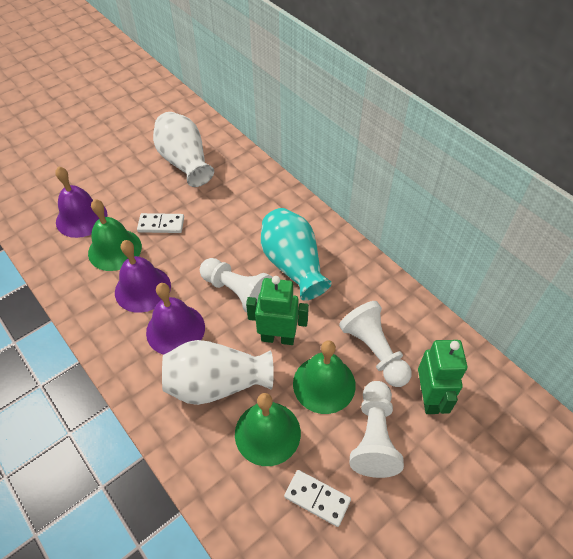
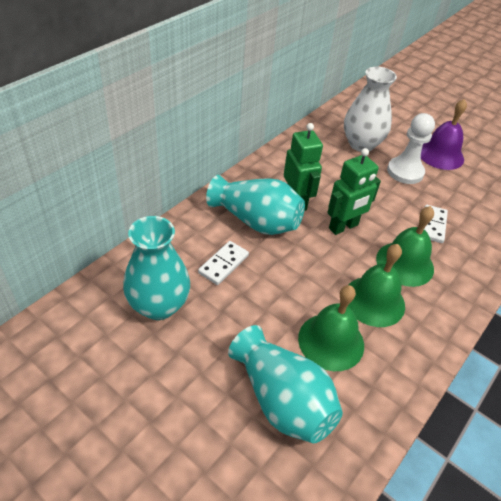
purple bell: 3 -> 1
turquoise vase: 1 -> 3
white pawn: 3 -> 1
white vase: 2 -> 1

